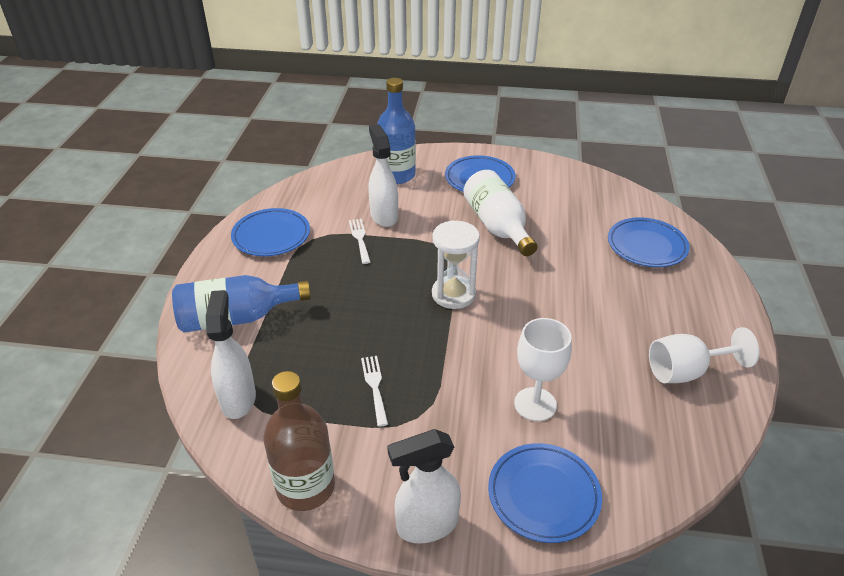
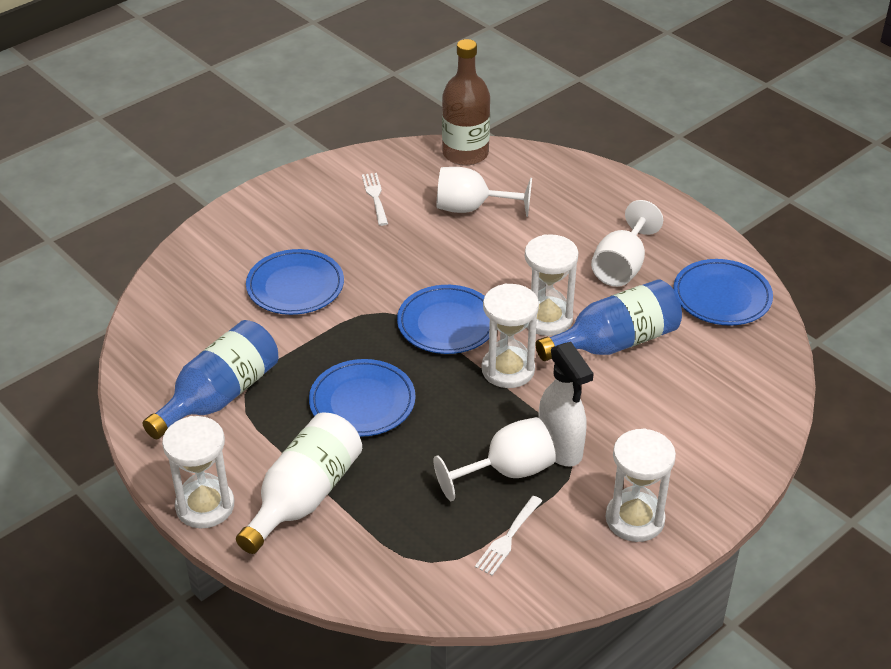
white goblet: 2 -> 3
white hourglass: 1 -> 4
white spray bottle: 3 -> 1

